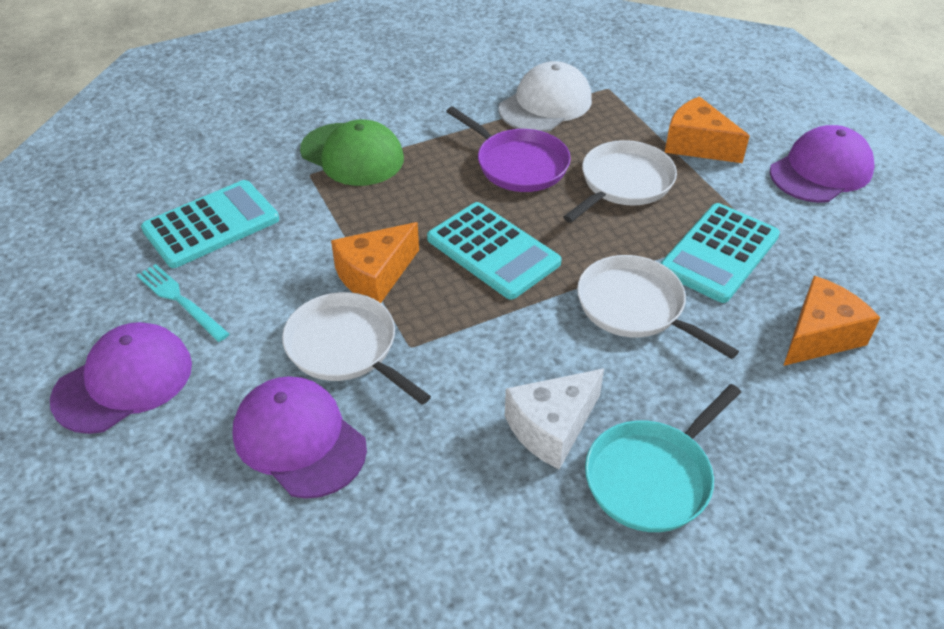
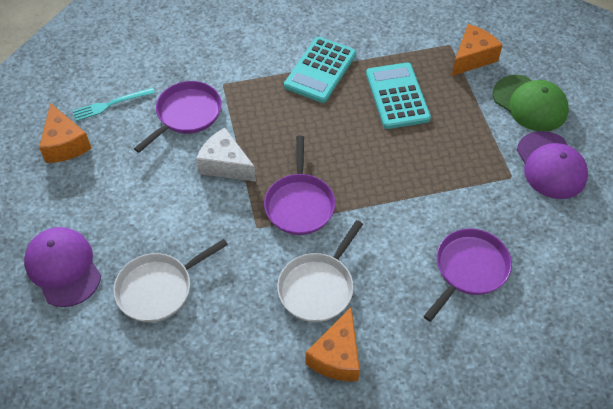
purple cap: 3 -> 2
purple pan: 1 -> 3
turquoise calculator: 3 -> 2
turquoise pan: 1 -> 0
white cap: 1 -> 0
white pan: 3 -> 2

